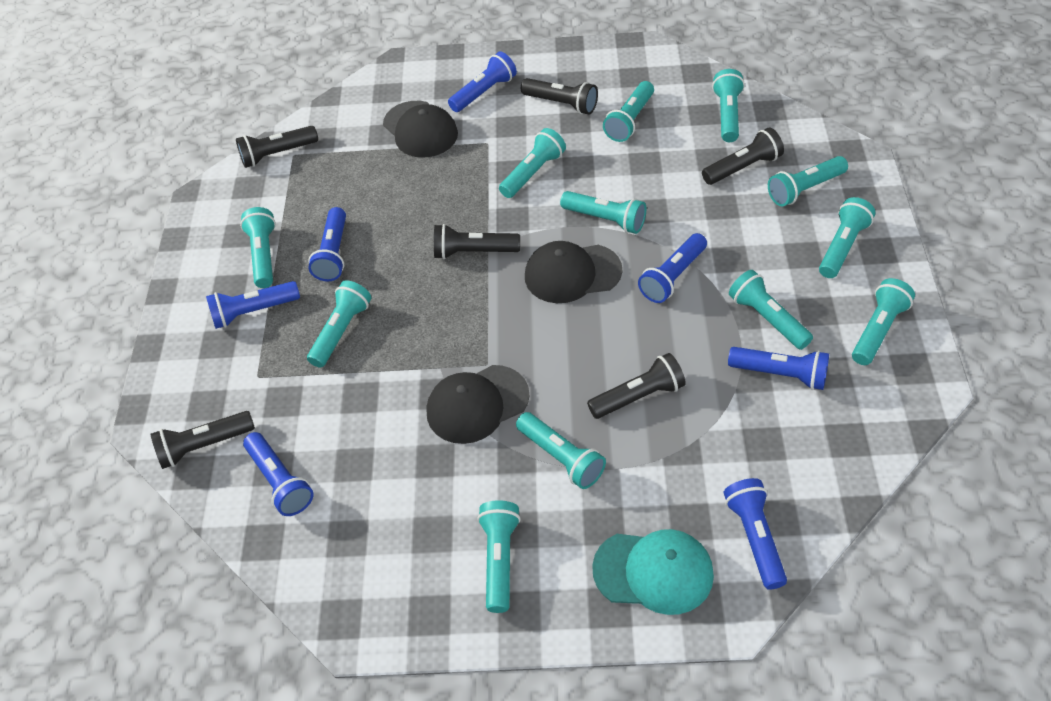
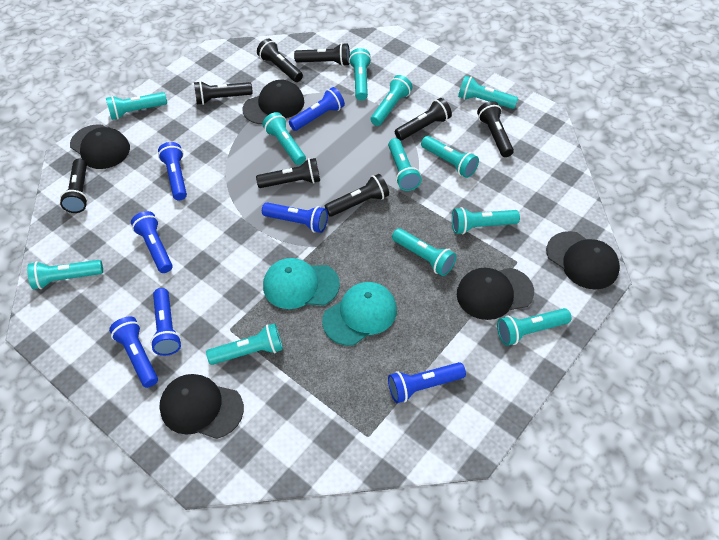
black cap: 3 -> 5
black flashlight: 6 -> 8
turquoise cap: 1 -> 2

